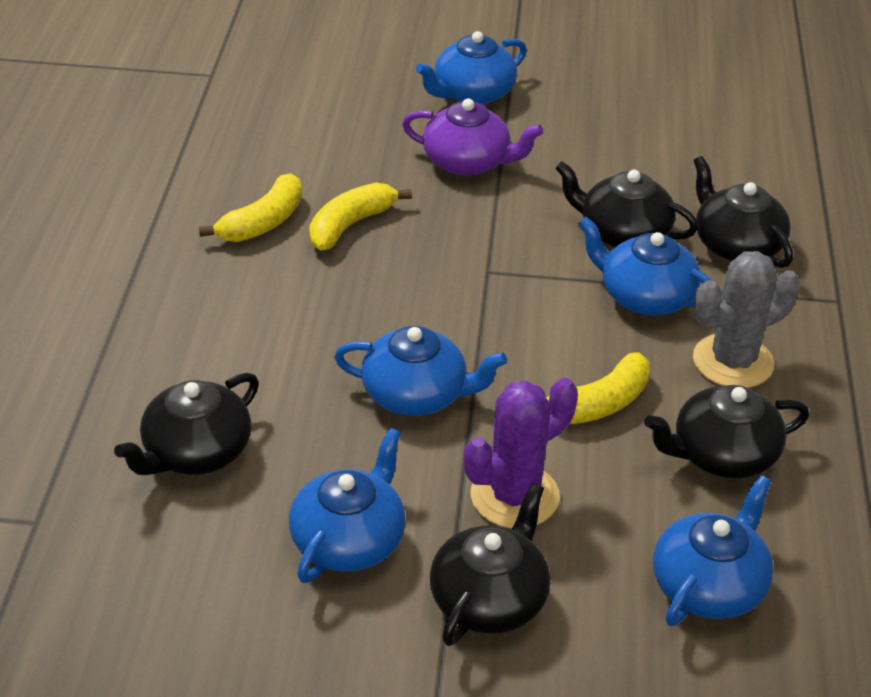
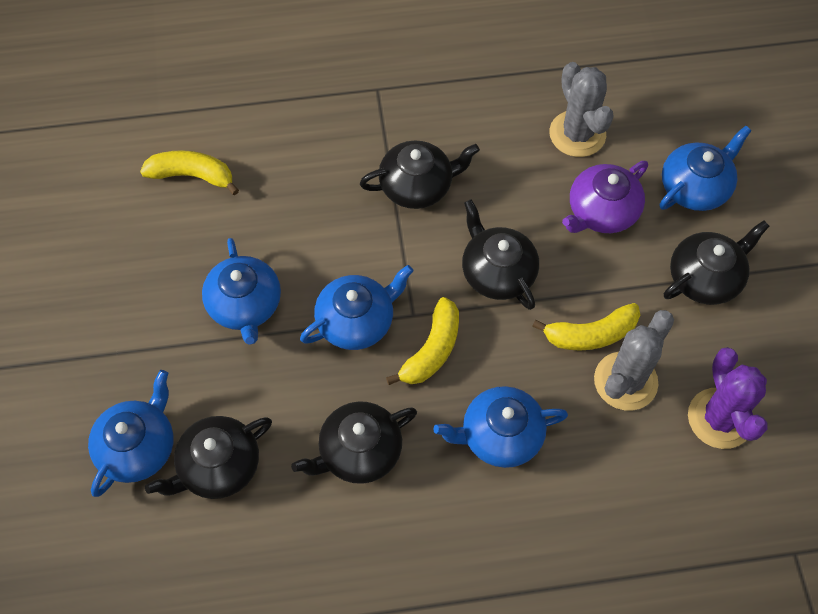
grey cactus: 1 -> 2

